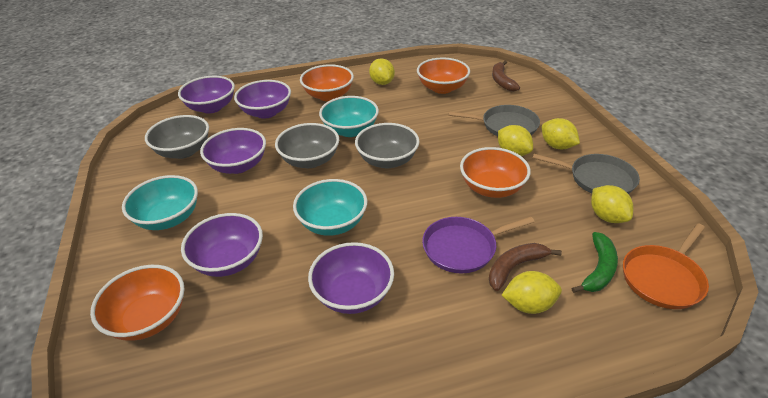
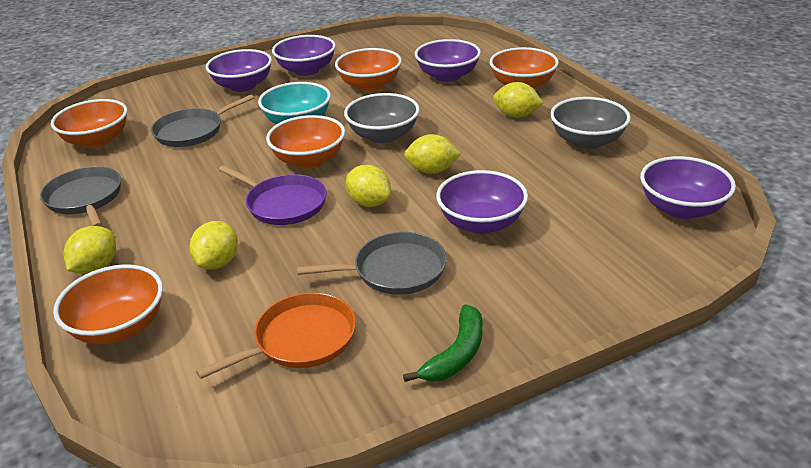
brown banana: 2 -> 0
grey bowl: 3 -> 2
grey pan: 2 -> 3
orange bowl: 4 -> 5
turquoise bowl: 3 -> 1

